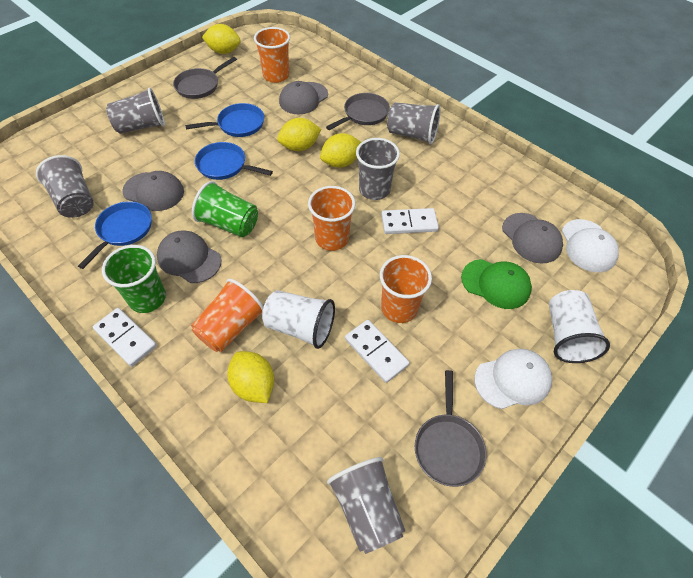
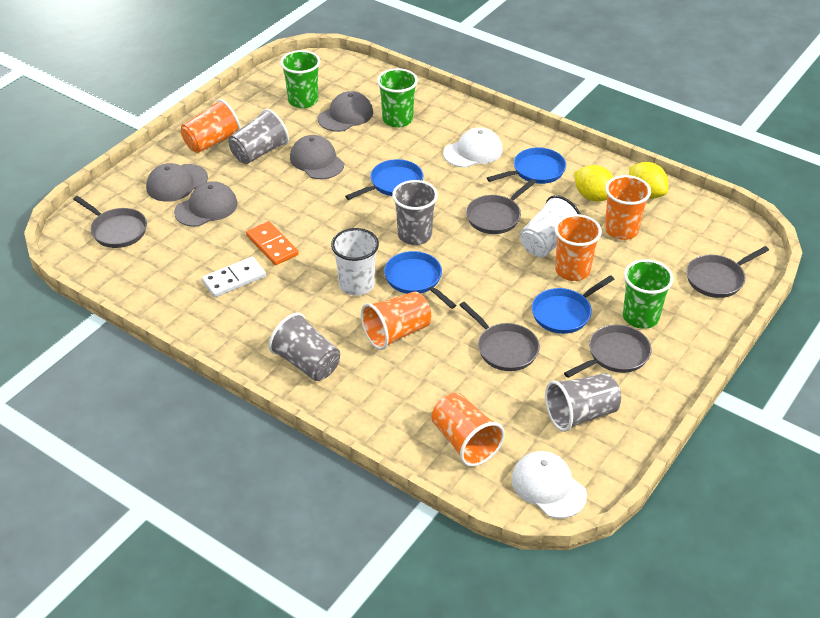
blue pan: 3 -> 4
green cap: 1 -> 0
green cup: 2 -> 3
grey cup: 5 -> 4
grey pan: 3 -> 5
orange cup: 4 -> 5
orange domino: 0 -> 1
white domino: 3 -> 1
yellow lemon: 4 -> 2

